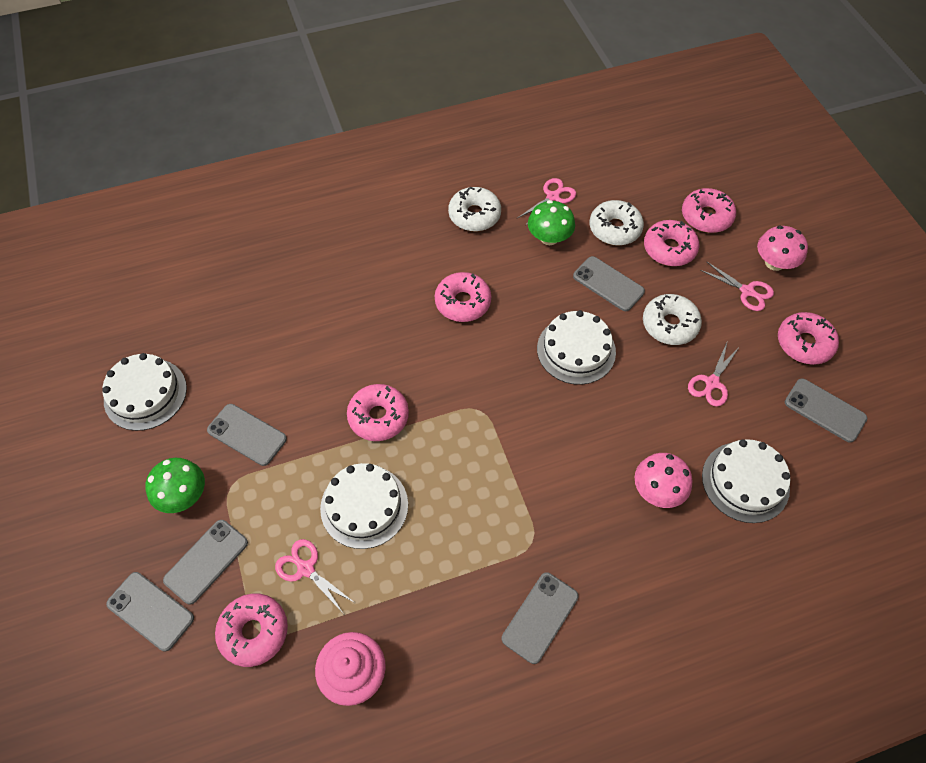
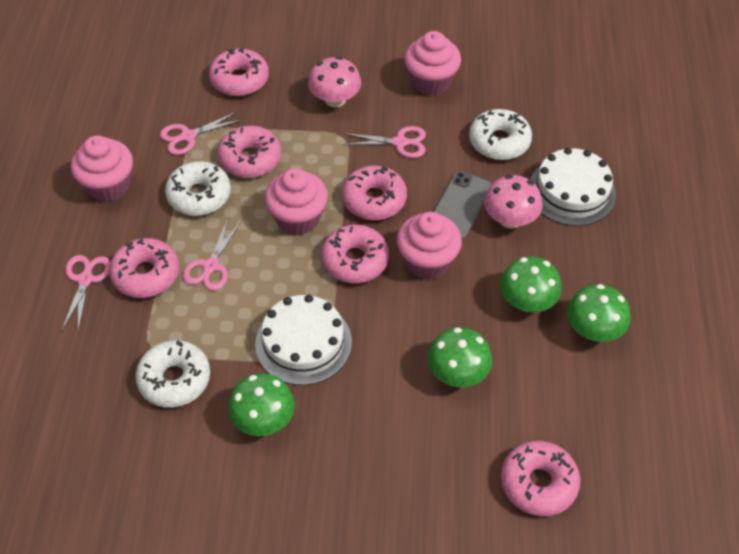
green mushroom: 2 -> 4
grey phone: 6 -> 1
pink cupcake: 1 -> 4
white cake: 4 -> 2

